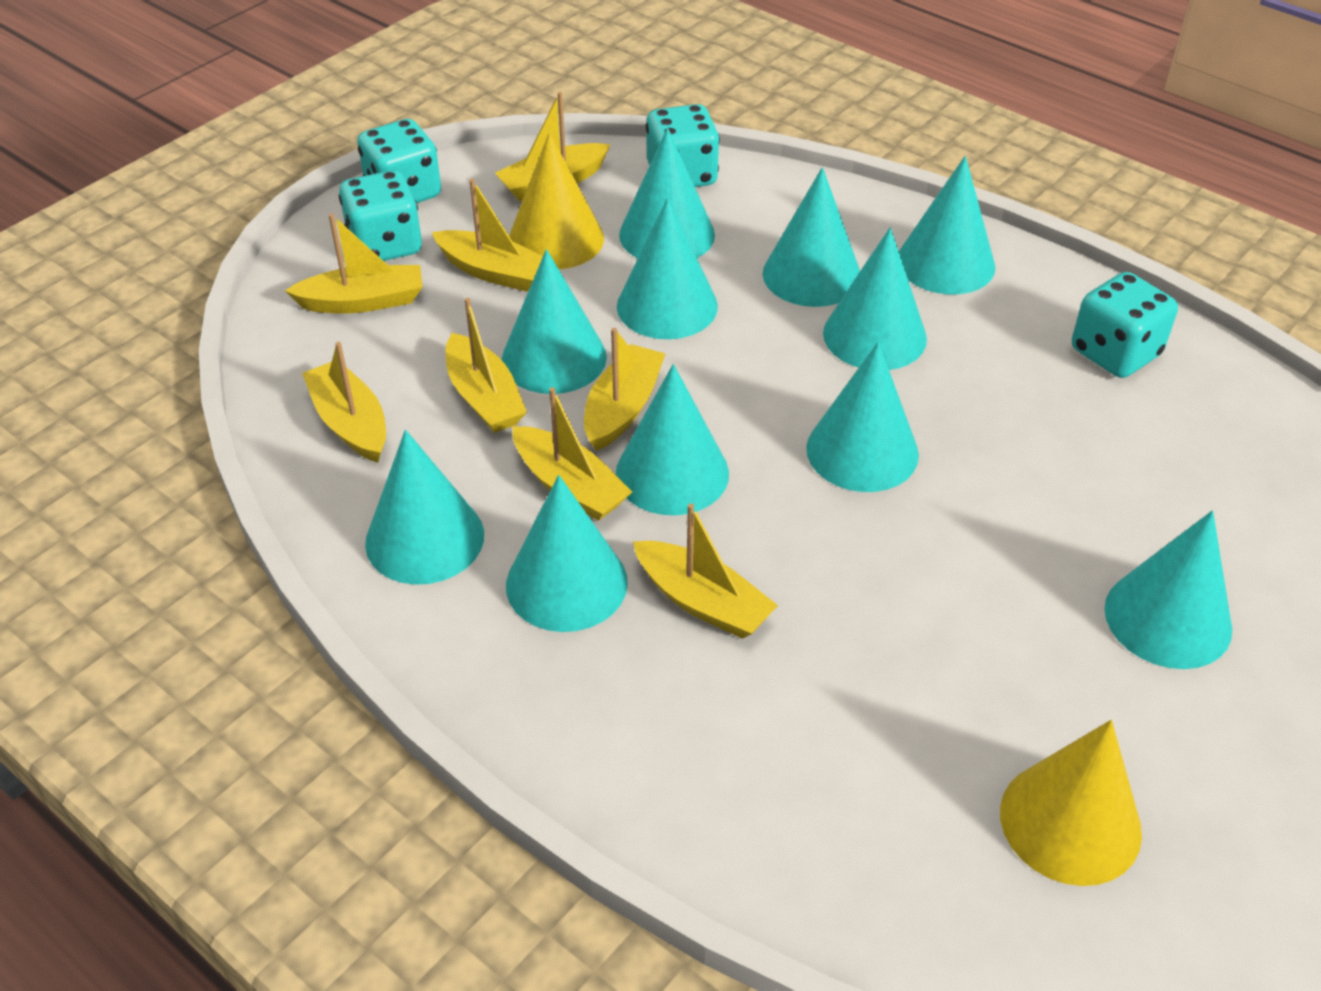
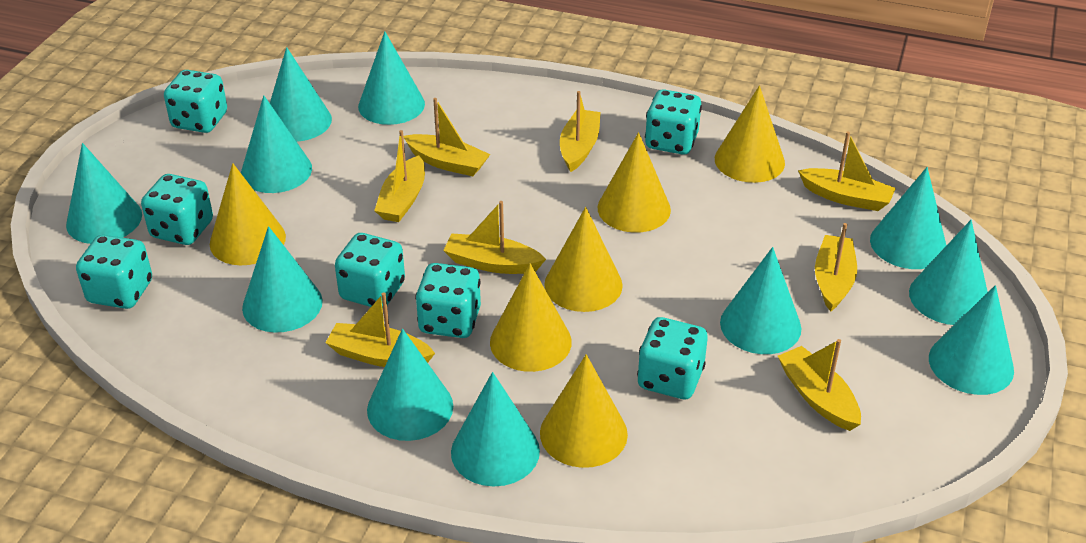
turquoise dice: 4 -> 7
yellow cone: 2 -> 6

